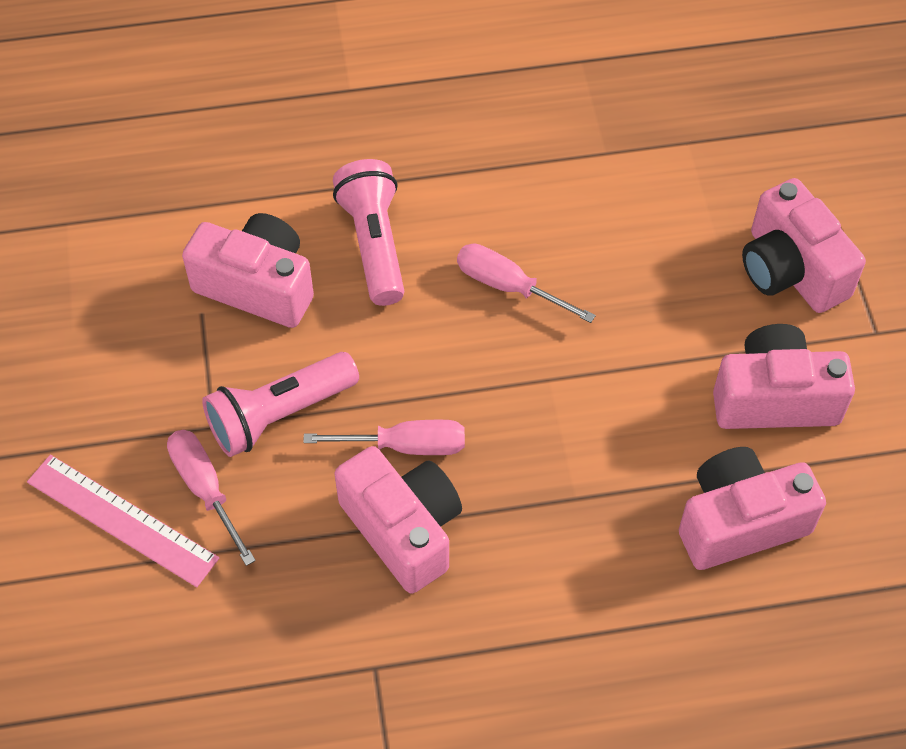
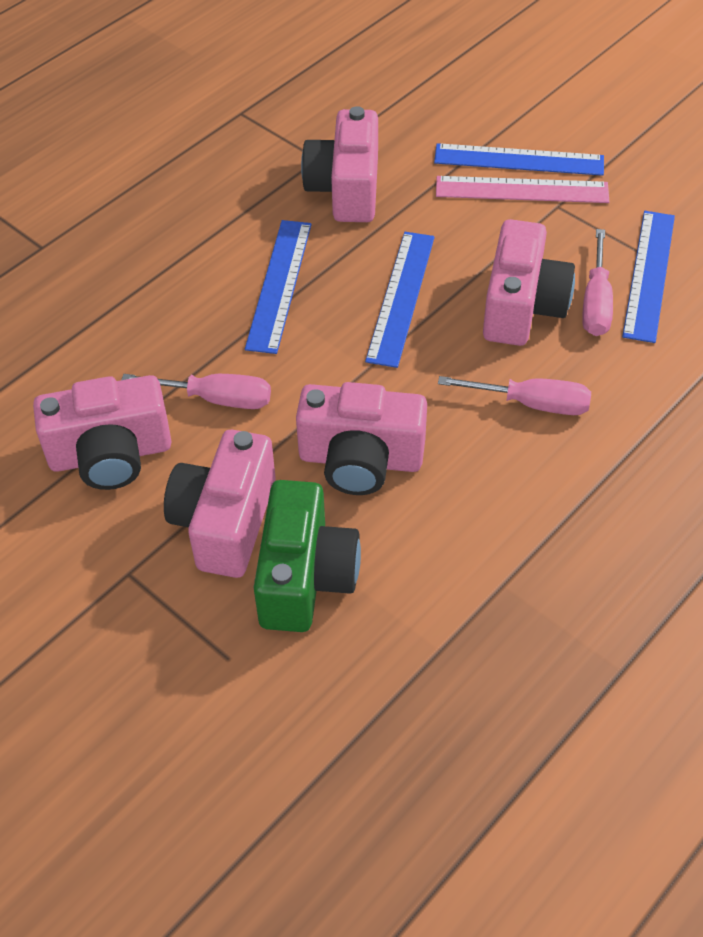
blue ruler: 0 -> 4
green camera: 0 -> 1
pink flashlight: 2 -> 0

